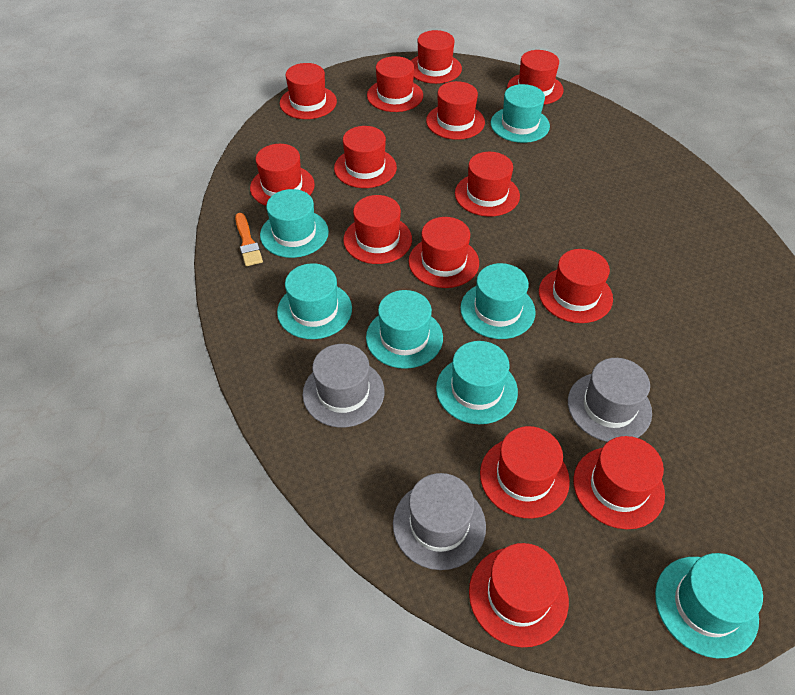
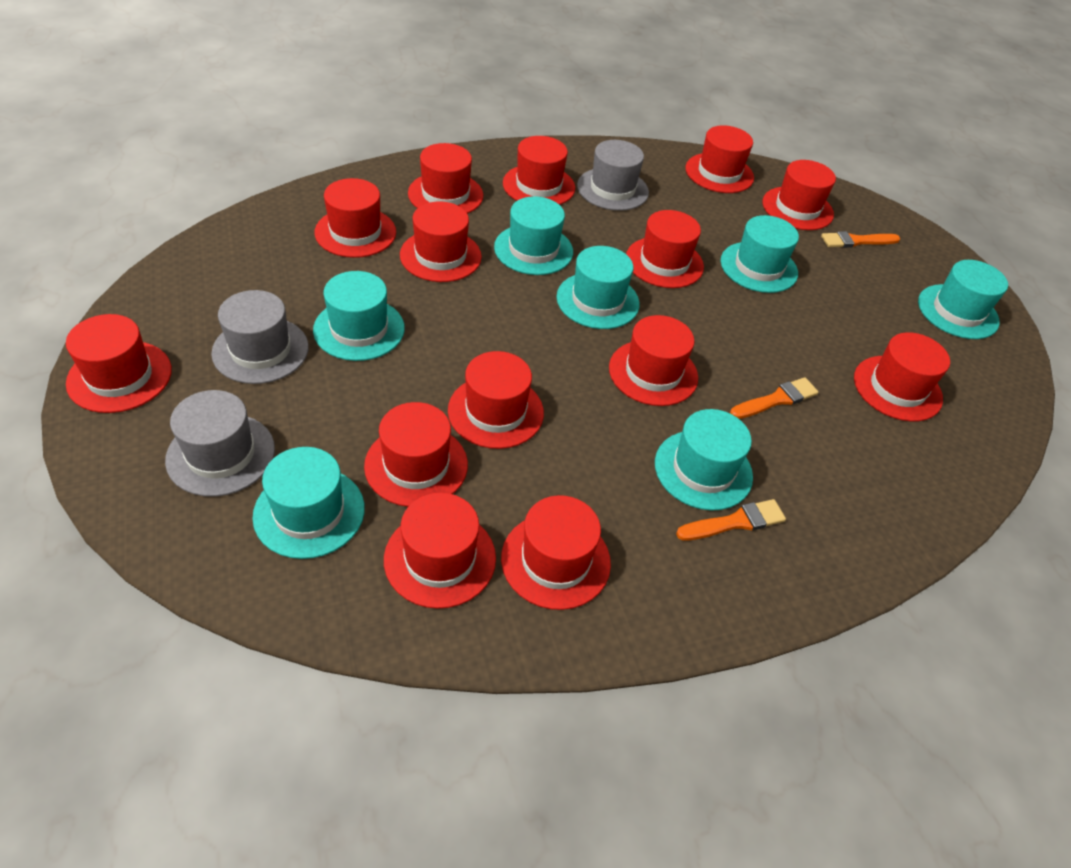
orange brush: 1 -> 3

